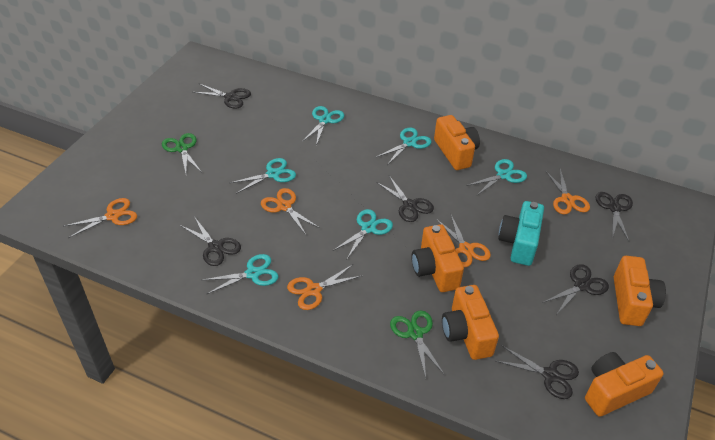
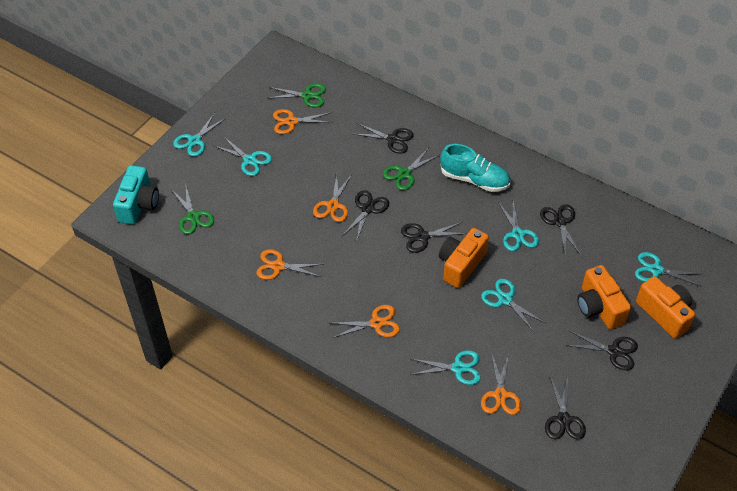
green scissors: 2 -> 3
orange camera: 5 -> 3
turquoise shoe: 0 -> 1

